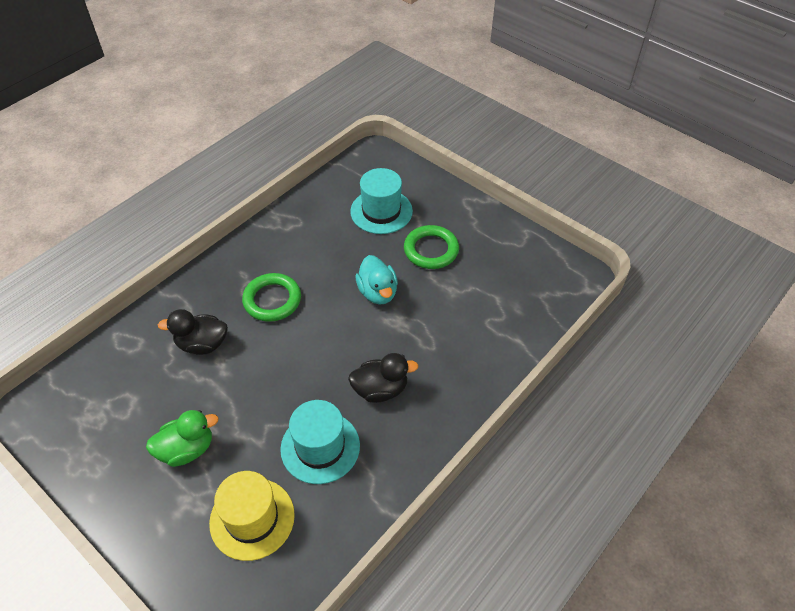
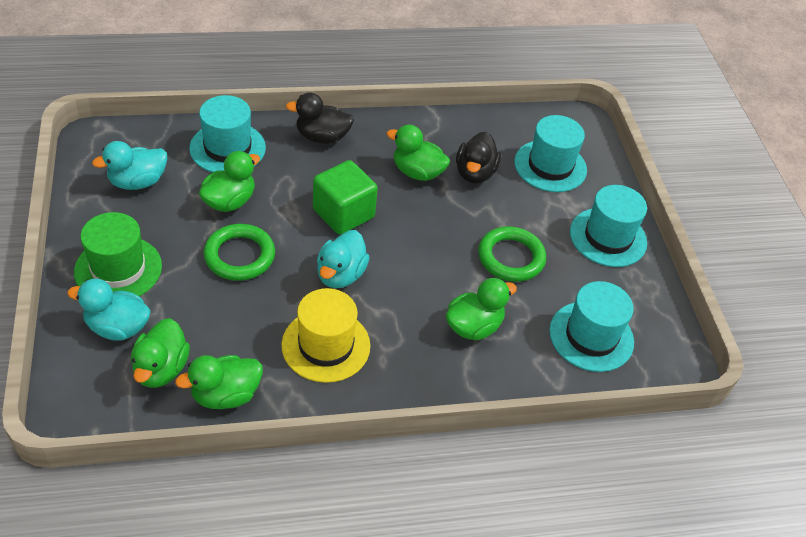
green cube: 0 -> 1
green duck: 1 -> 5
green hat: 0 -> 1
turquoise duck: 1 -> 3
turquoise hat: 2 -> 4

